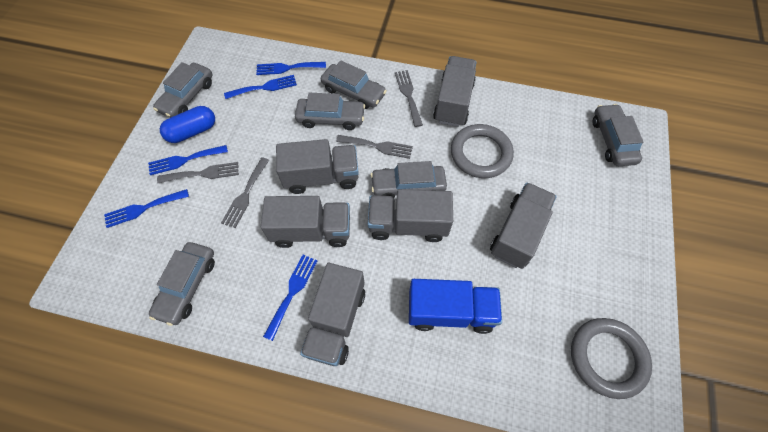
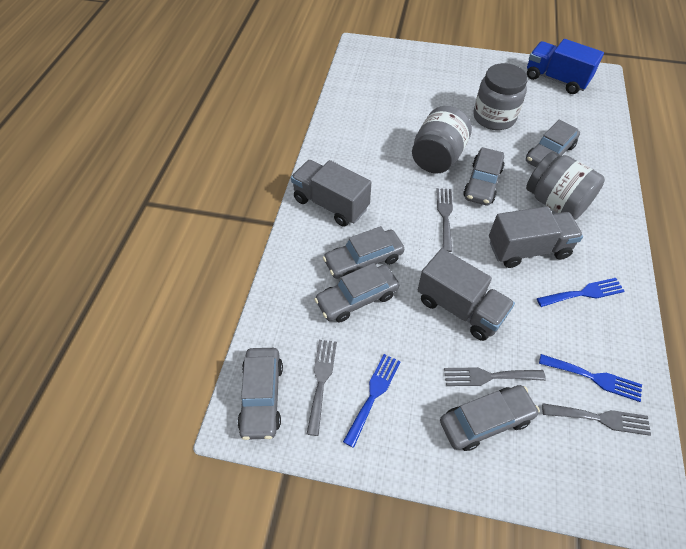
blue capsule: 1 -> 0
blue fork: 5 -> 3
grey jar: 0 -> 3
grey ring: 2 -> 0
grey truck: 6 -> 3

